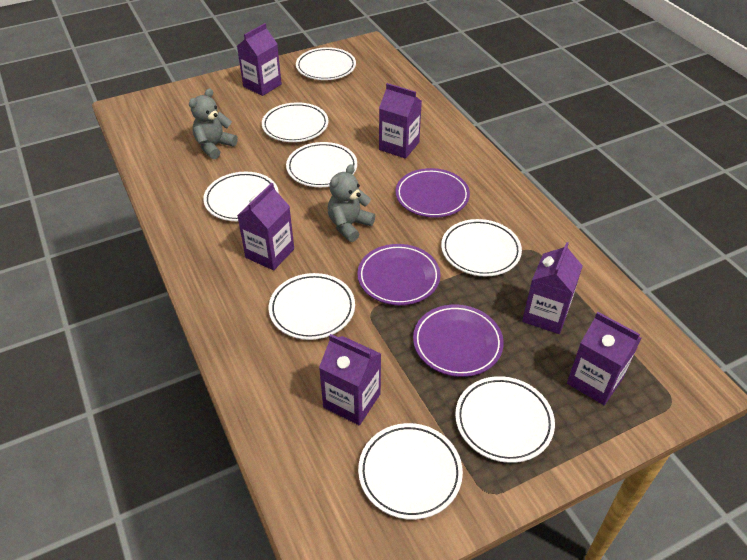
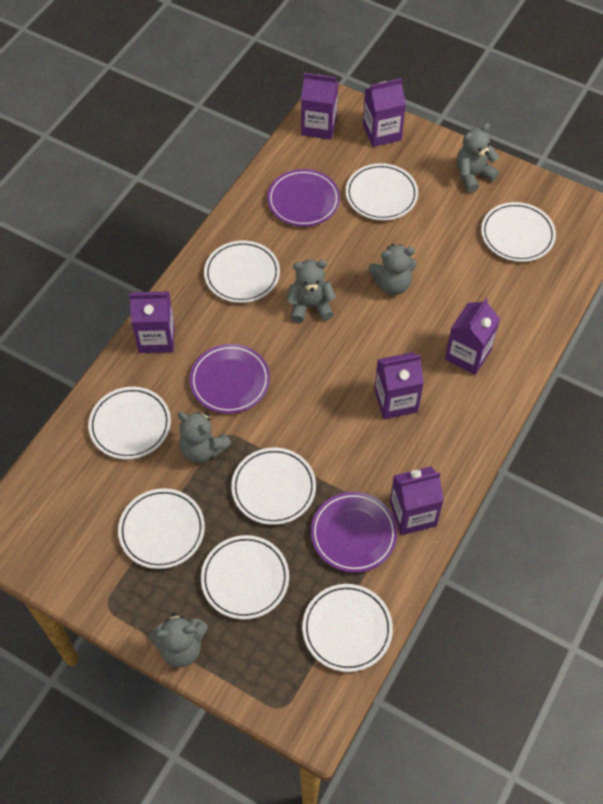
grey teddy bear: 2 -> 5

